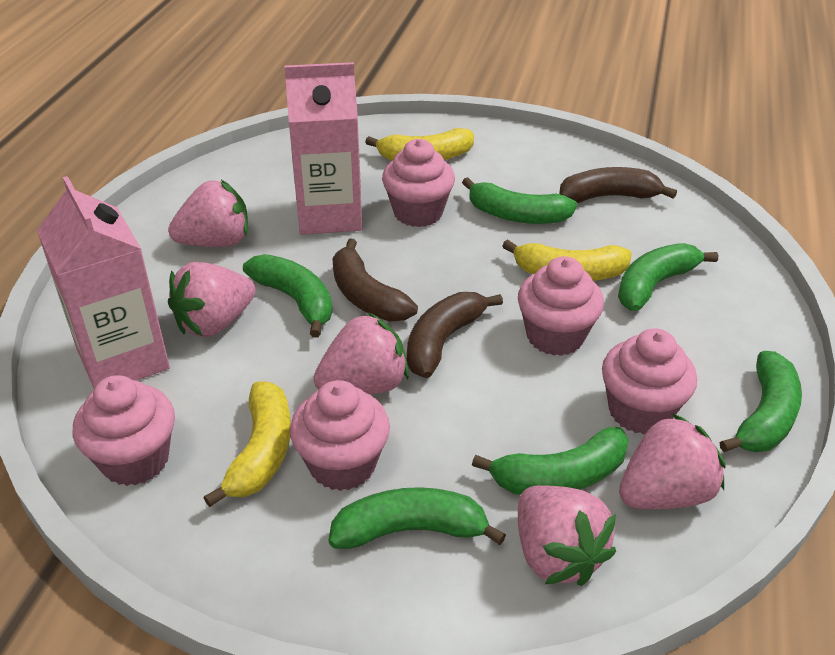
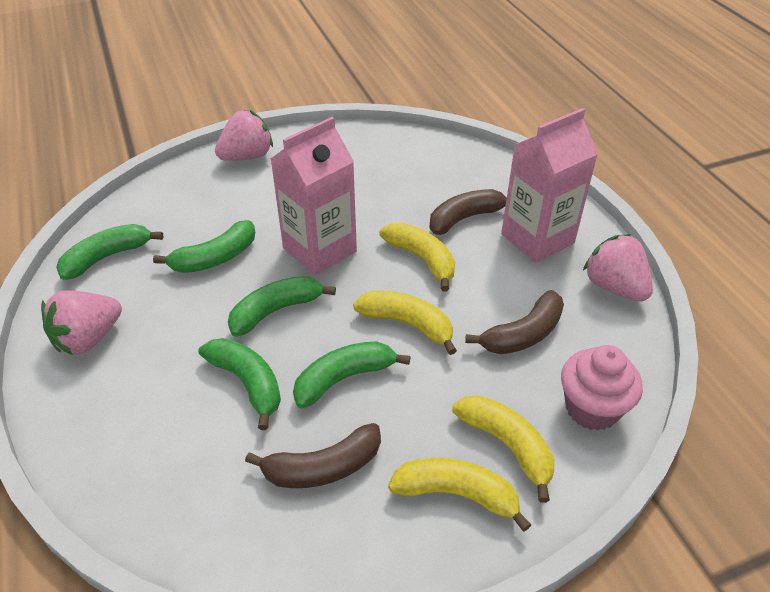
green banana: 6 -> 5
pink cupcake: 5 -> 1
pink strawberry: 5 -> 3
yellow banana: 3 -> 4

